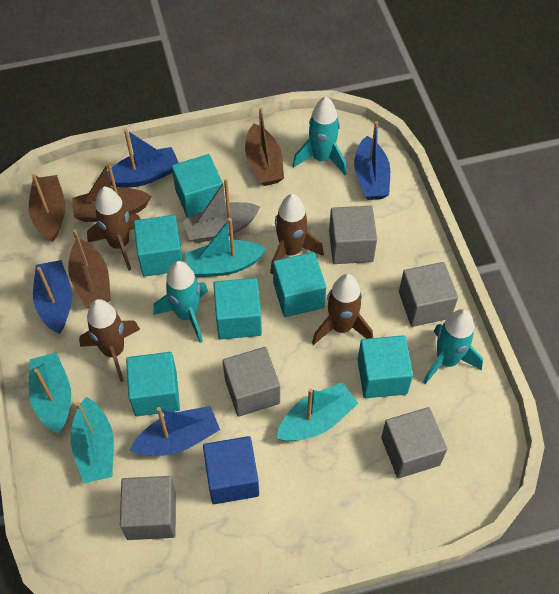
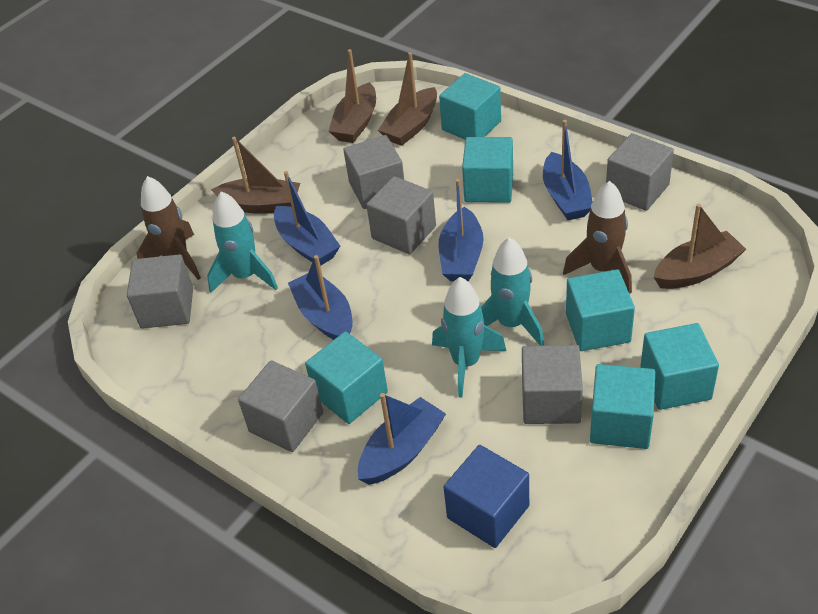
blue boat: 4 -> 5
brown rocket: 4 -> 2
grey boat: 1 -> 0
grey cube: 5 -> 6
turquoise boat: 4 -> 0

